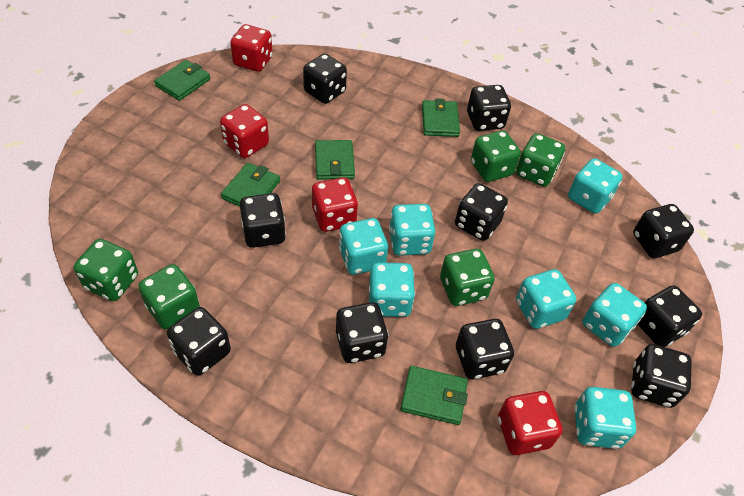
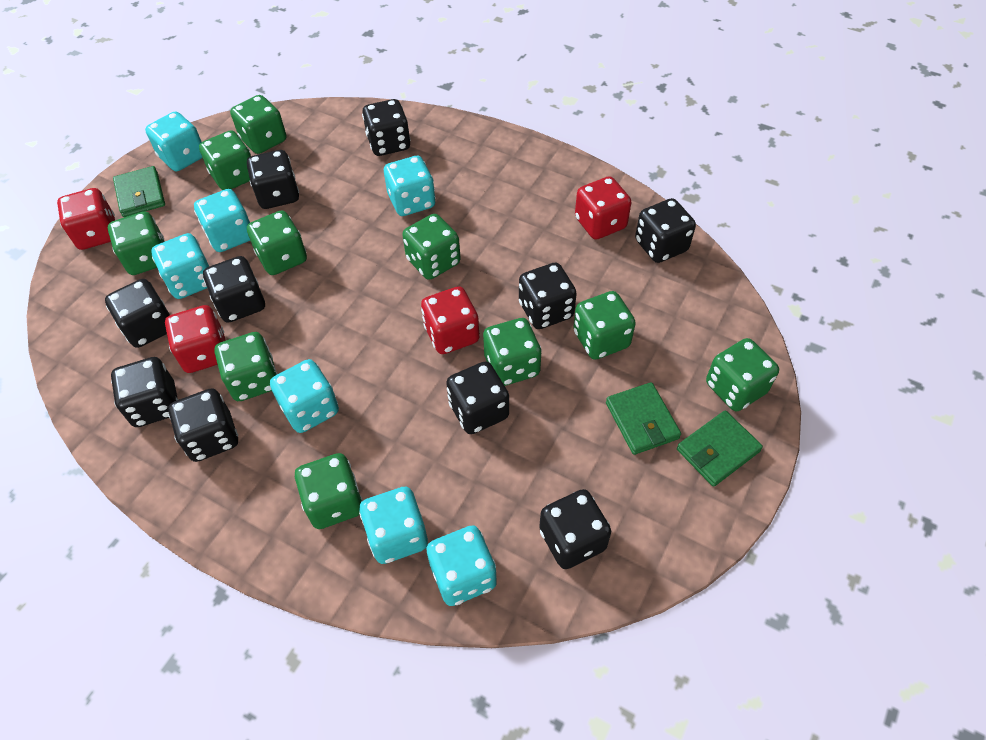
green dice: 5 -> 10
green wallet: 5 -> 3

